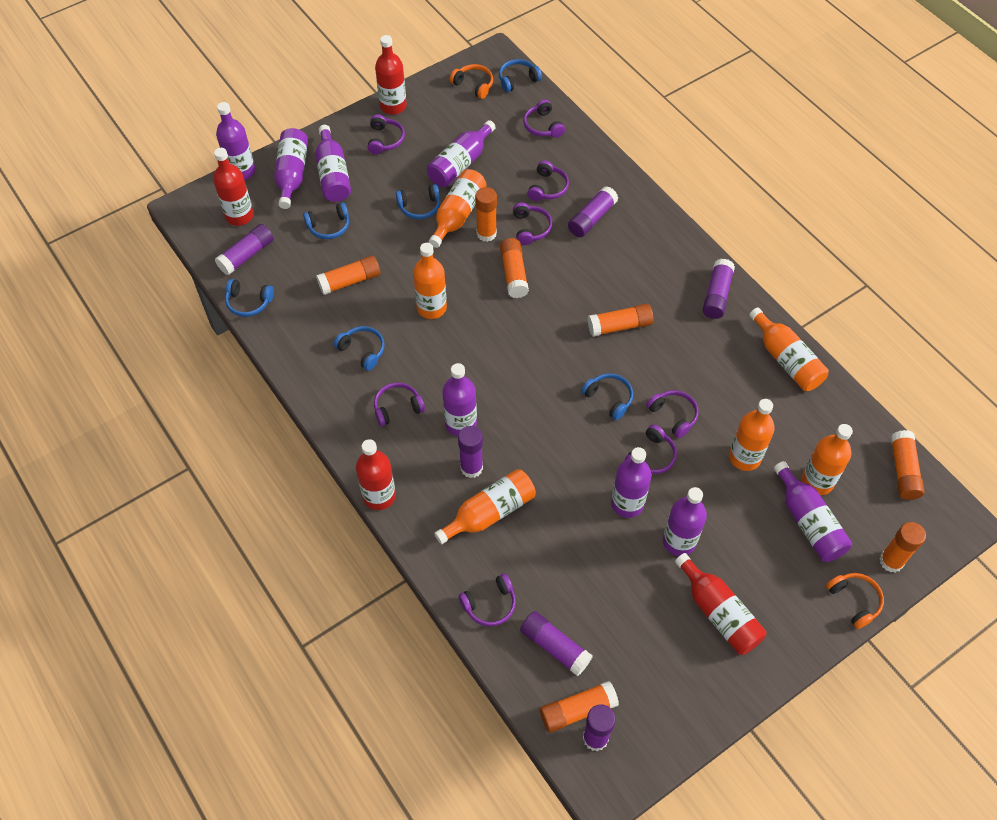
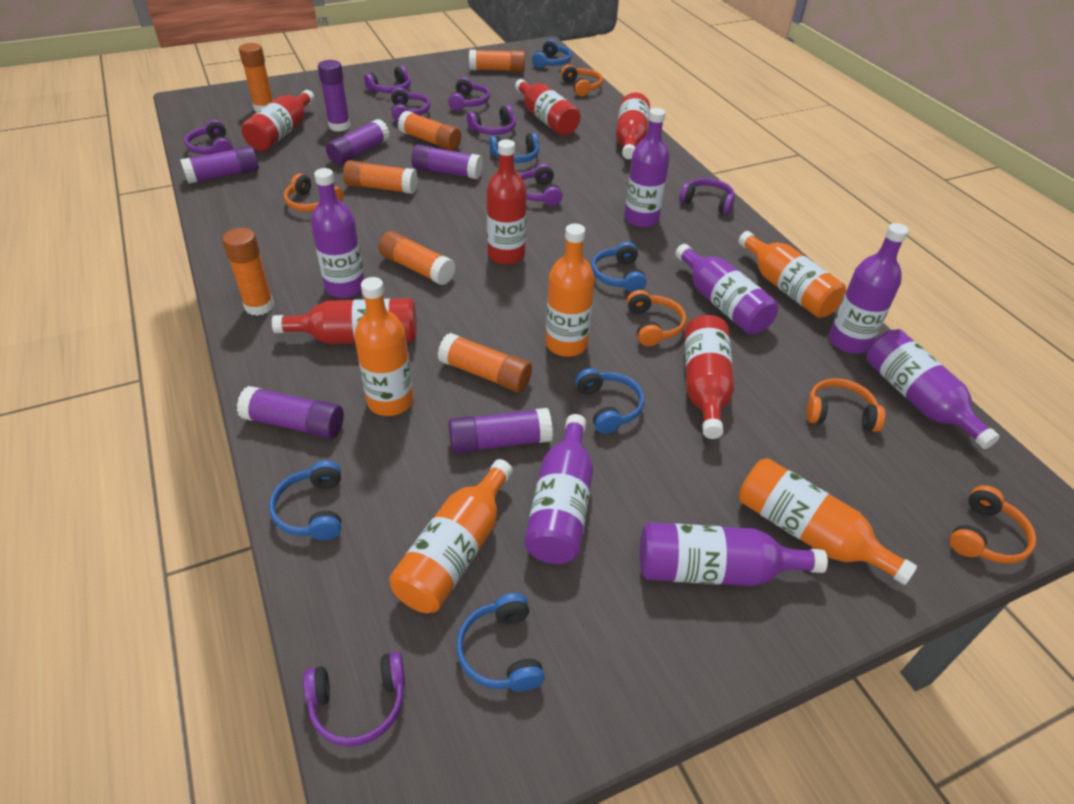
orange bottle: 6 -> 5
orange headphones: 2 -> 5
purple bottle: 8 -> 7
red bottle: 4 -> 6

